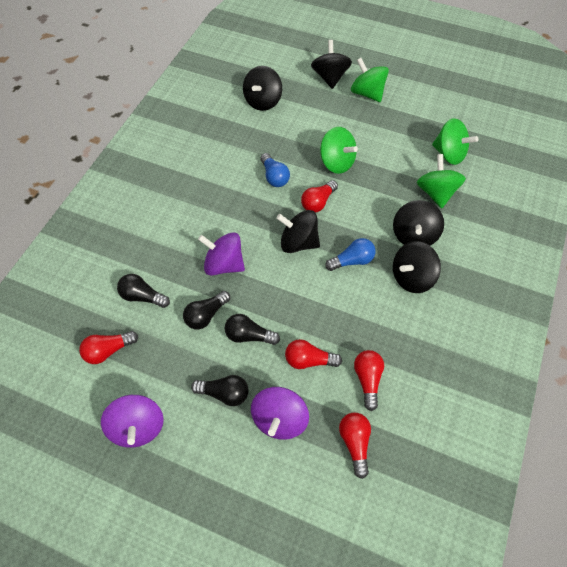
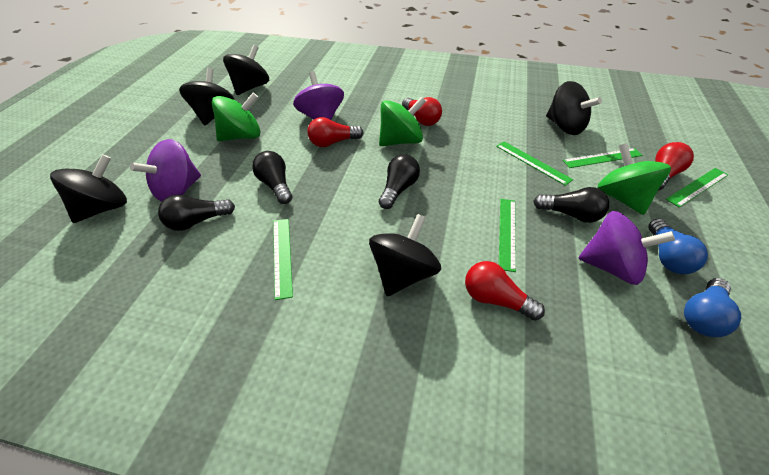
green ruler: 0 -> 5
green spinning top: 4 -> 3
red light bulb: 5 -> 4

